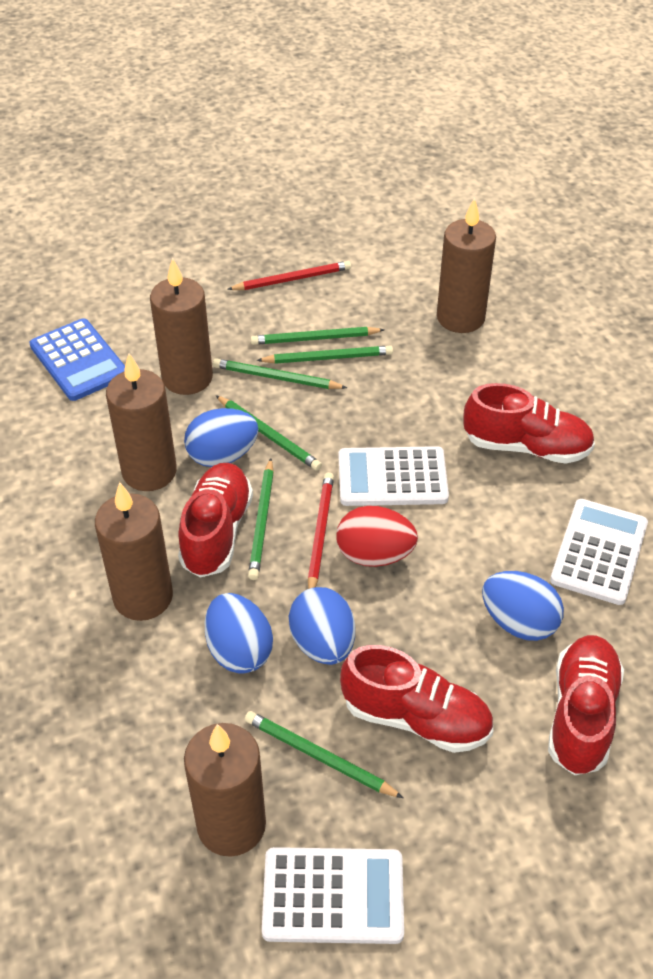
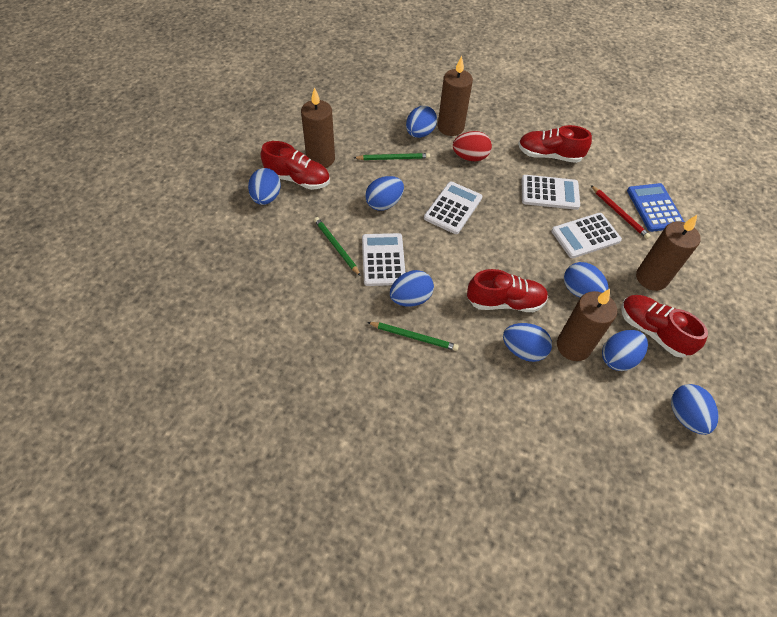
blue egg: 4 -> 8
brown candle: 5 -> 4
green pencil: 6 -> 3
red pencil: 2 -> 1
white calculator: 3 -> 4

